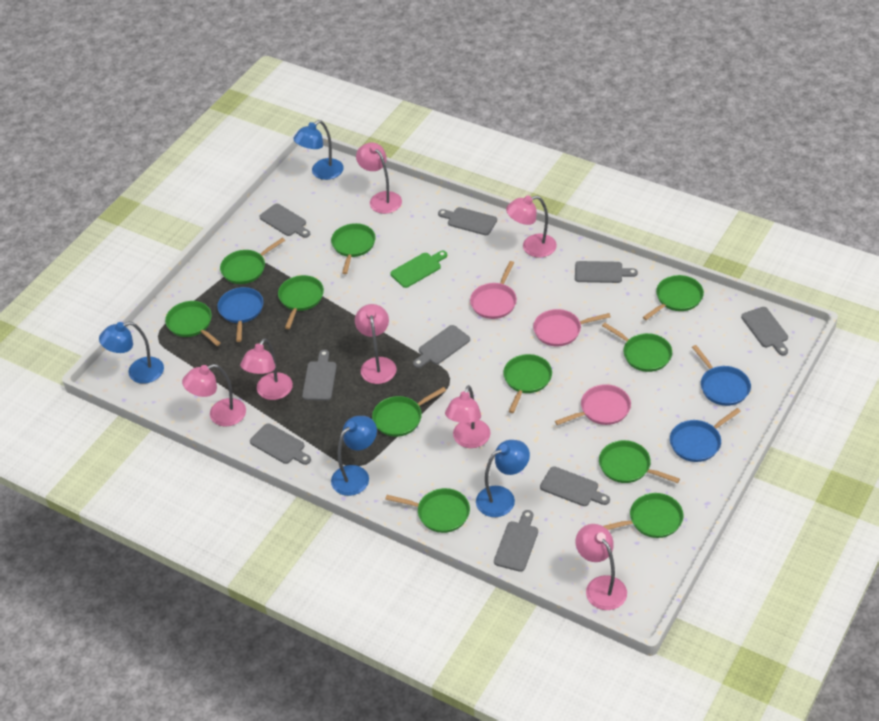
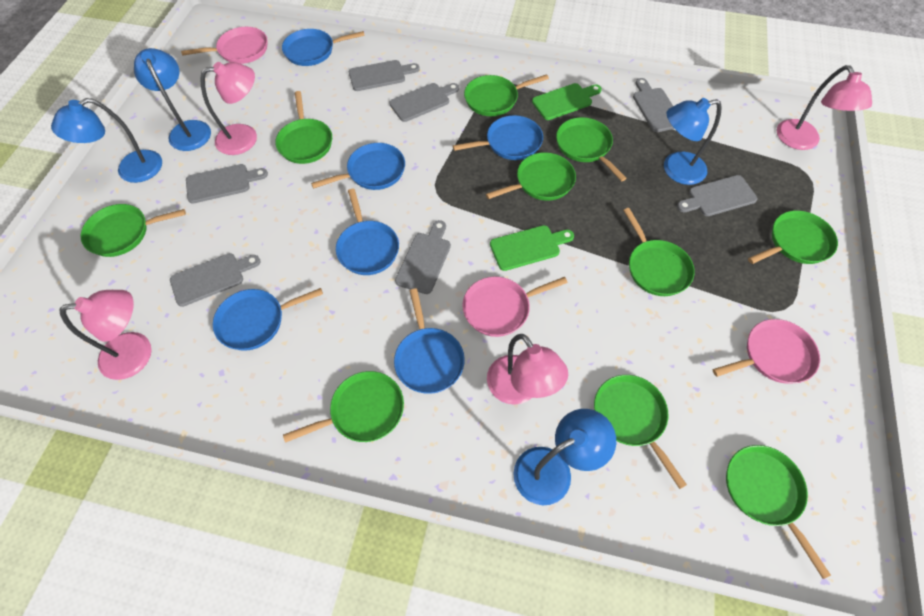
blue pan: 3 -> 6
green cutting board: 1 -> 2
green pan: 11 -> 10
grey cutting board: 9 -> 7
pink lamp: 7 -> 4

